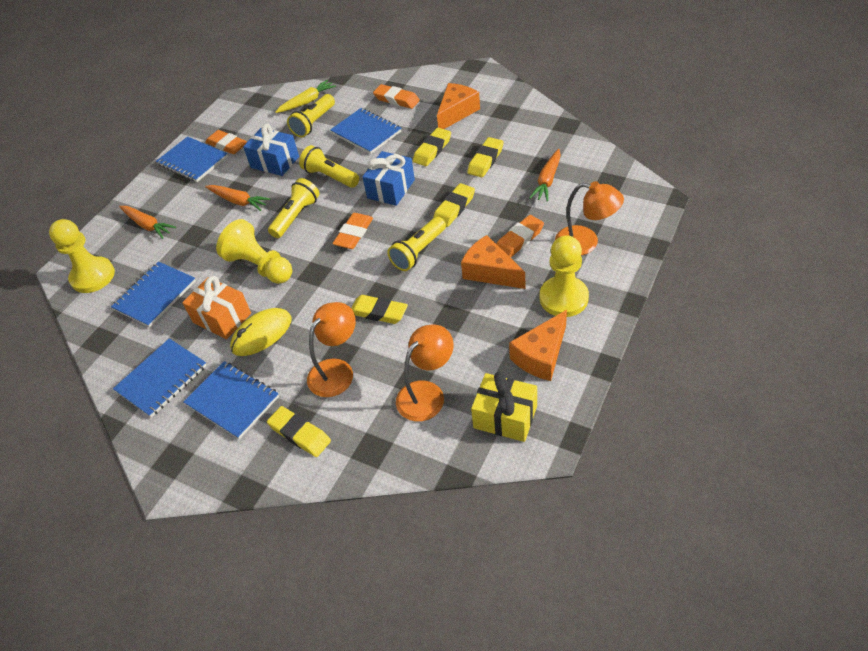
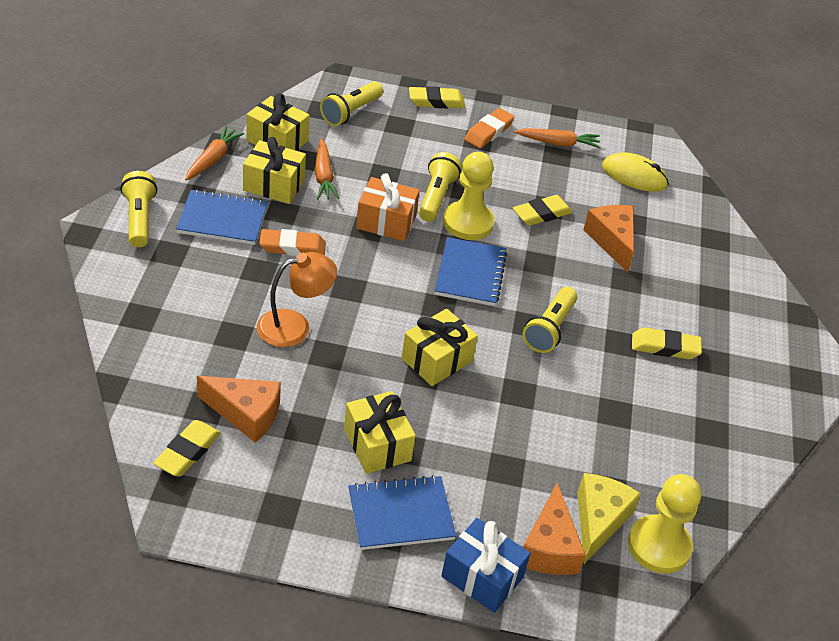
blue gift: 2 -> 1
blue notebook: 5 -> 3
orange eraser: 4 -> 2
orange lamp: 3 -> 1
yellow carrot: 1 -> 0
yellow cheese: 0 -> 1
yellow eraser: 5 -> 4
yellow gift: 1 -> 4
yellow pawn: 3 -> 2

